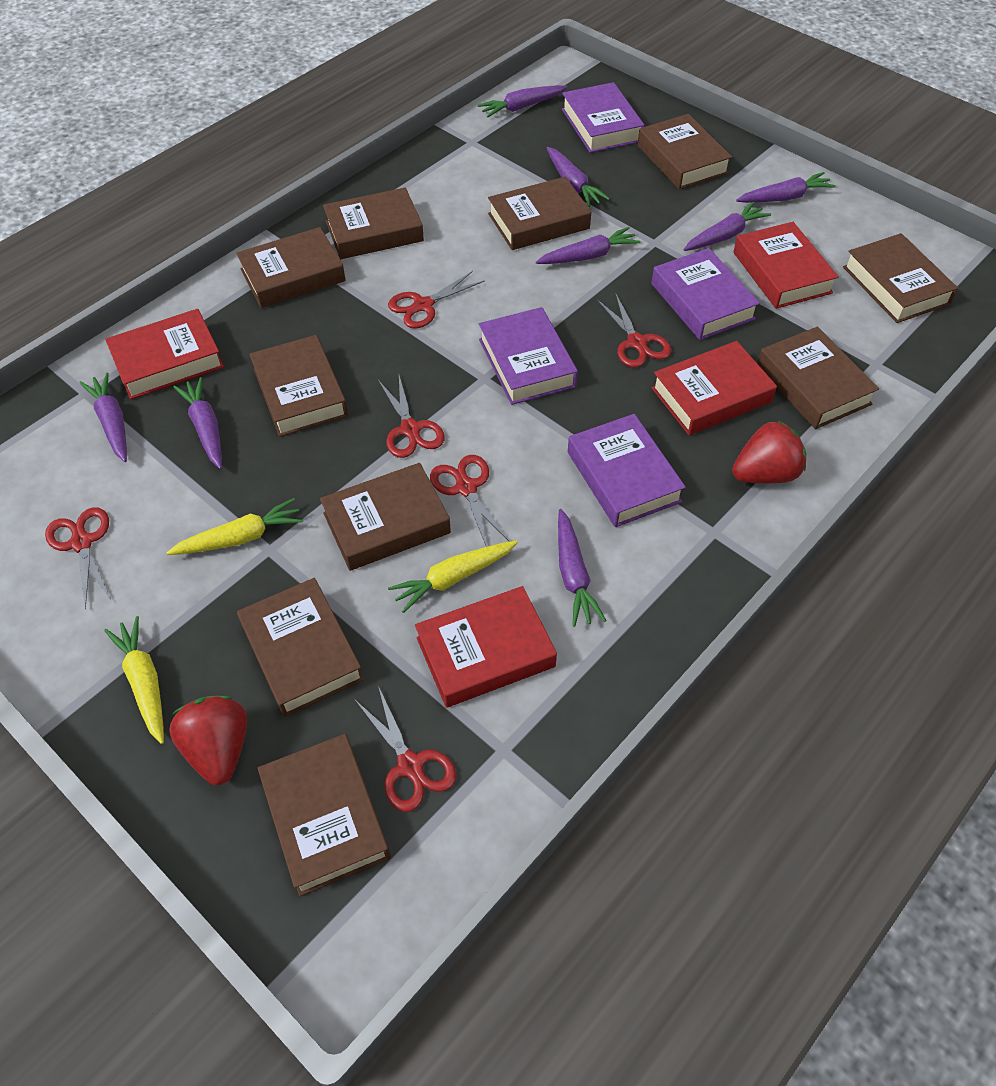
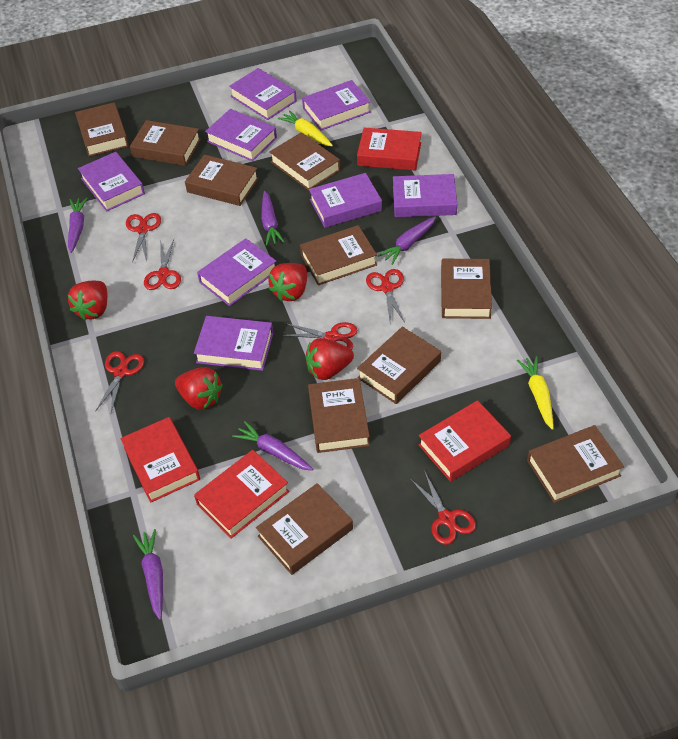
purple book: 4 -> 8
purple carrot: 8 -> 5
red strawberry: 2 -> 4
yellow carrot: 3 -> 2

